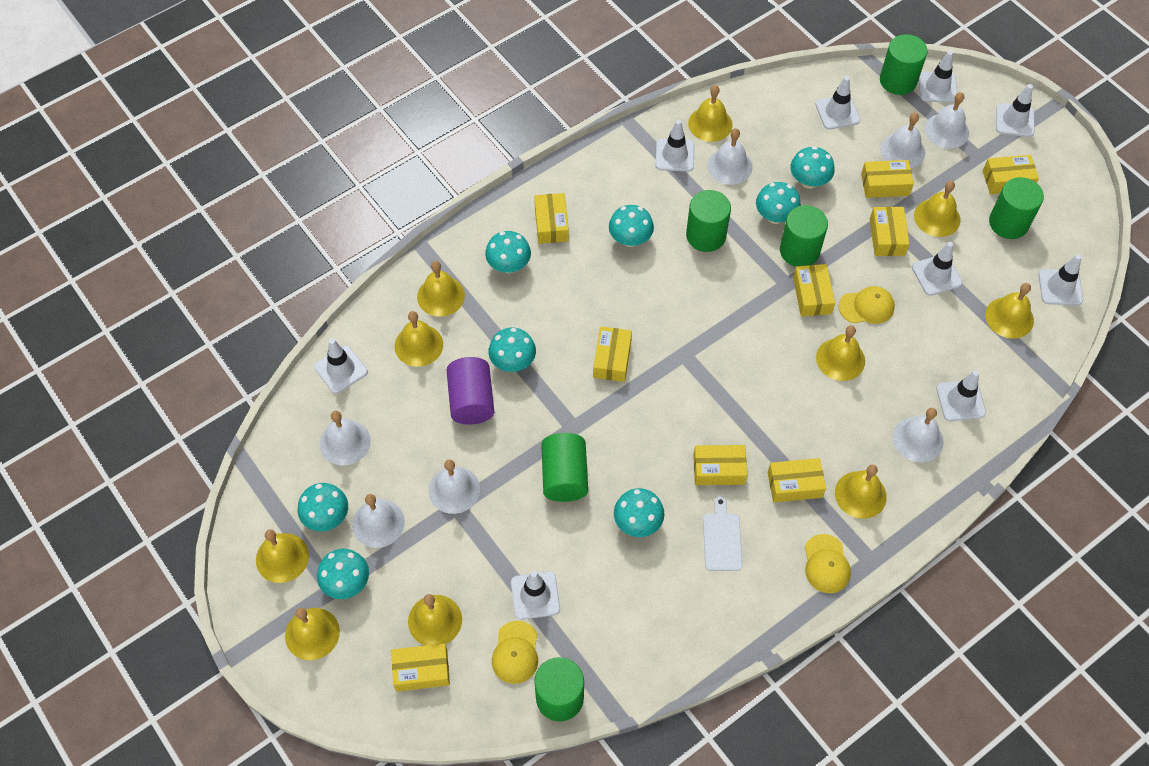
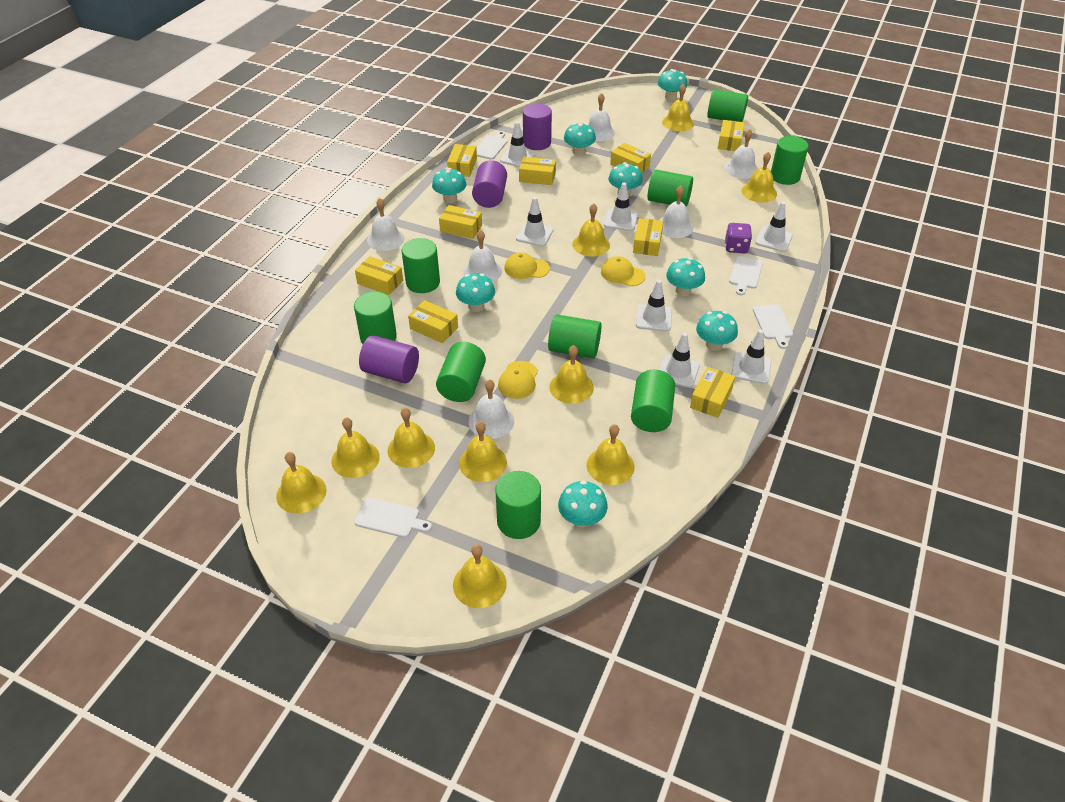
green cylinder: 6 -> 9
purple cylinder: 1 -> 3
purple dice: 0 -> 1
white bell: 7 -> 6
white cutting board: 1 -> 4
white traffic cone: 9 -> 7

